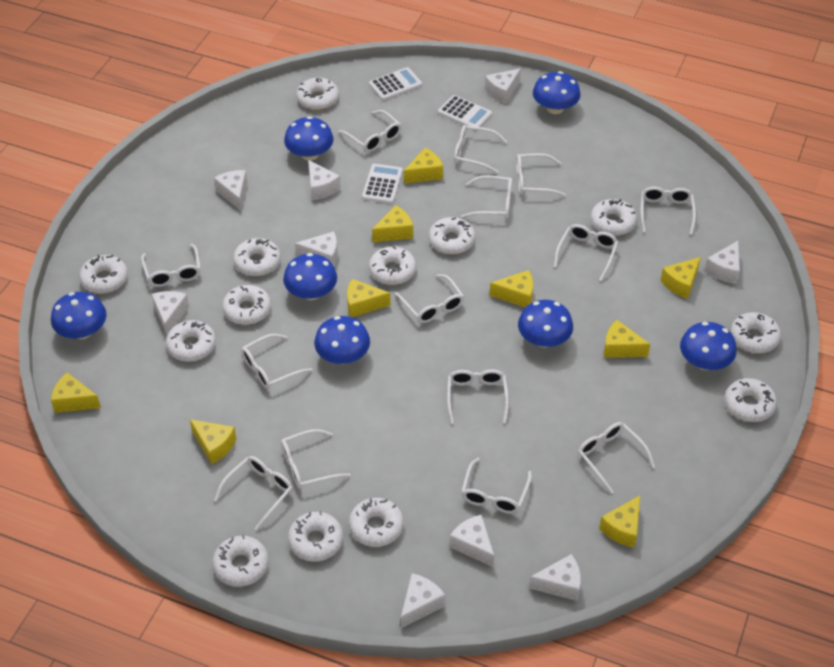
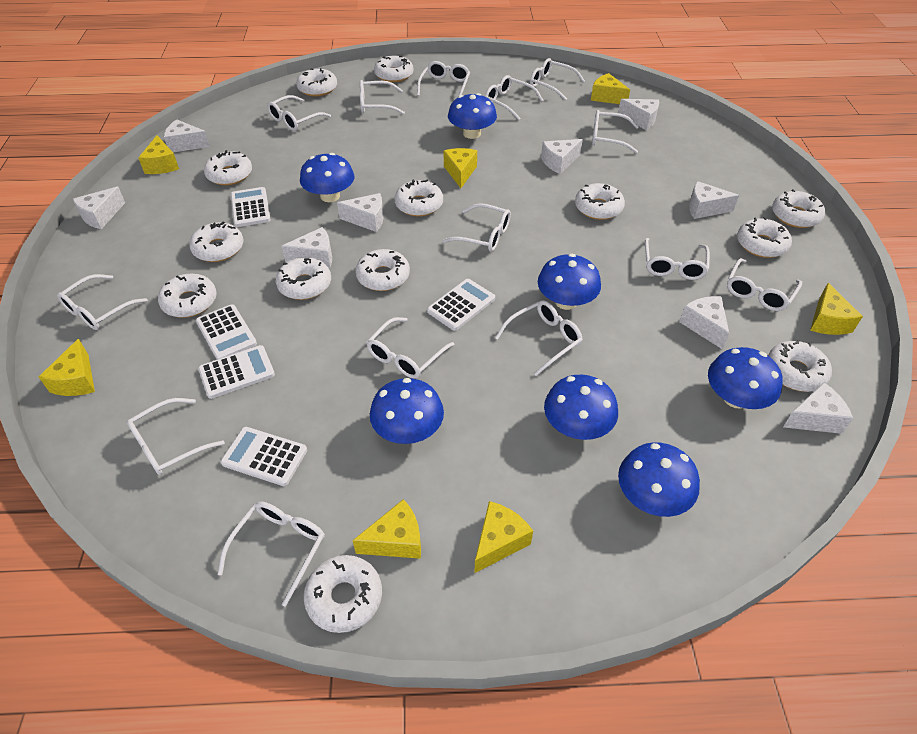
white calculator: 3 -> 5
yellow cheese: 9 -> 7

